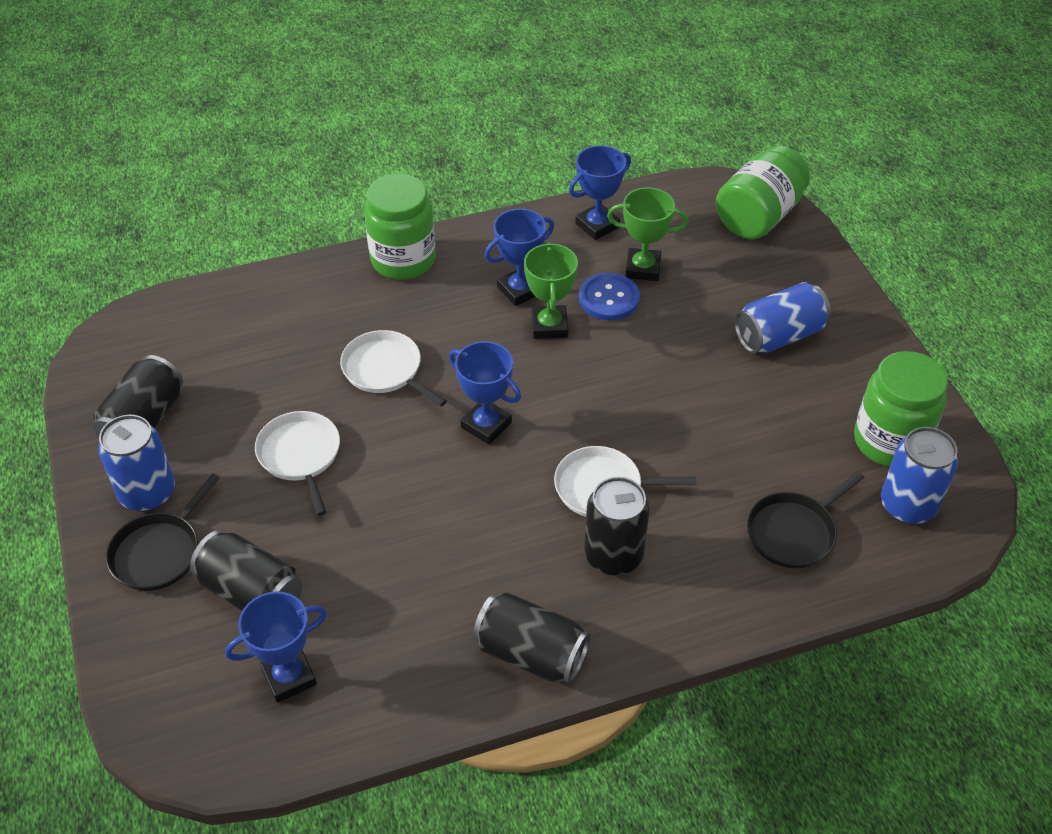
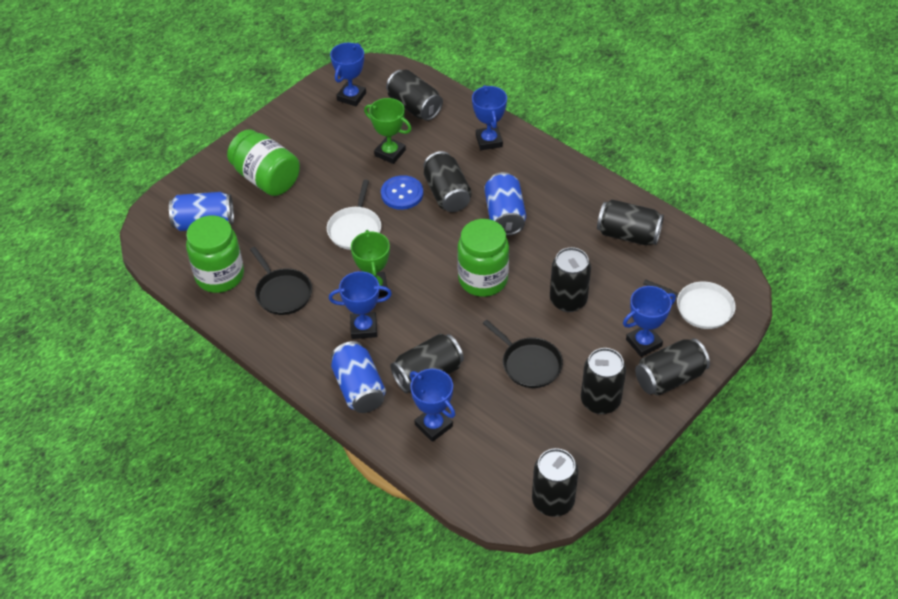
black can: 4 -> 8
blue trophy: 4 -> 5
white pan: 3 -> 2

